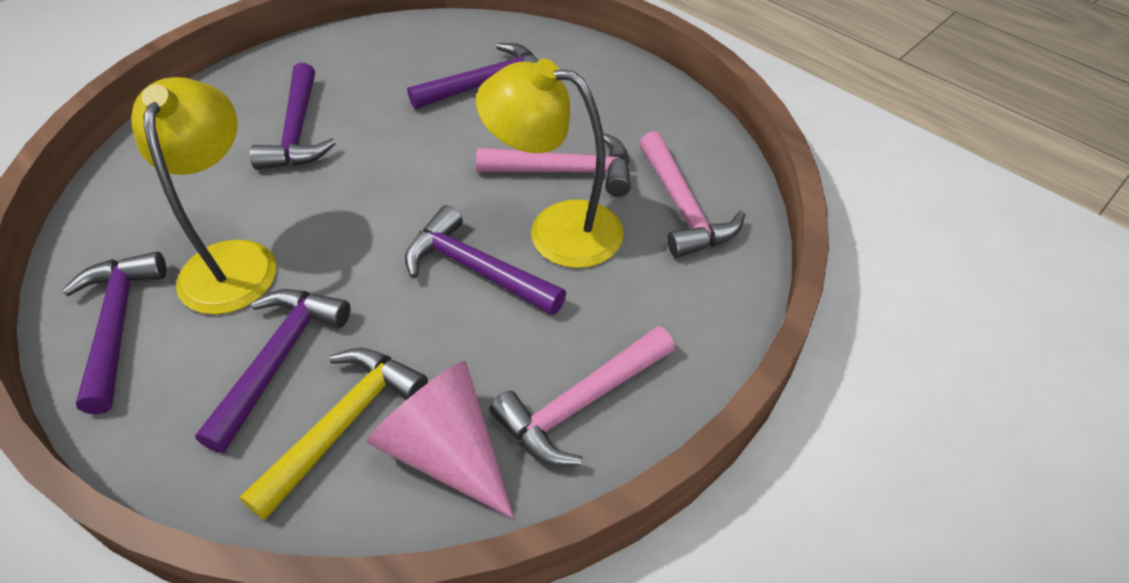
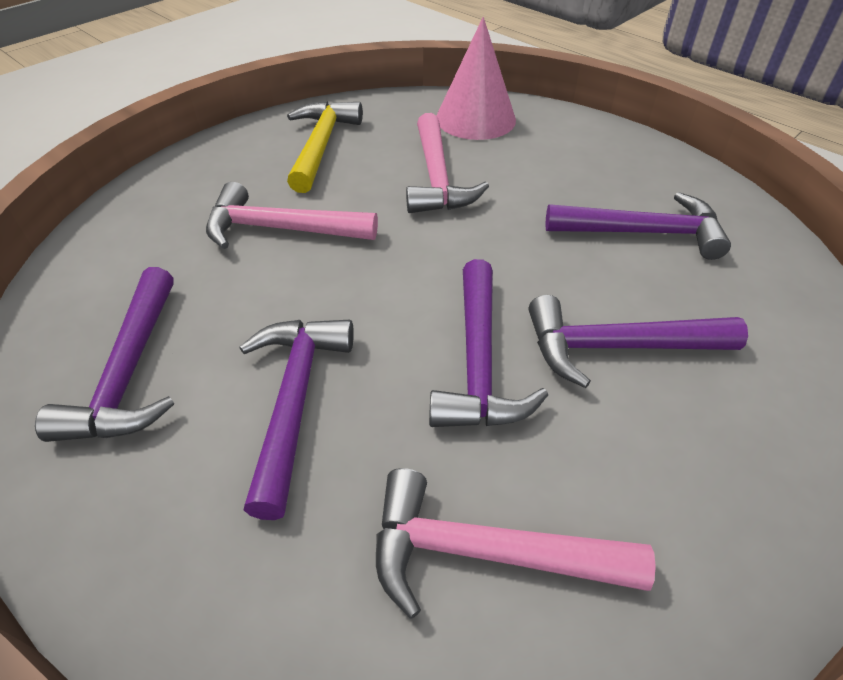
yellow lamp: 2 -> 0

